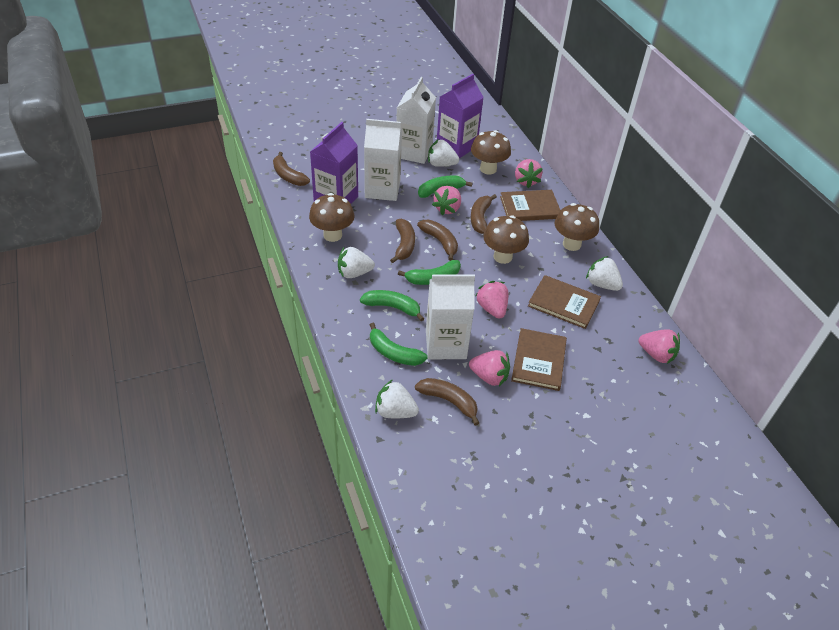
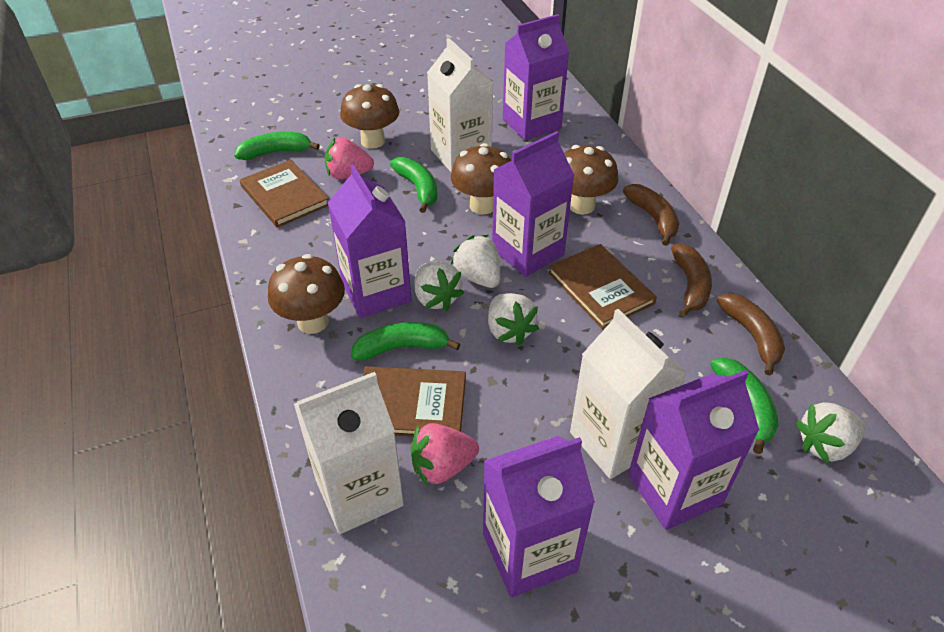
brown banana: 5 -> 3
pink strawberry: 5 -> 2
purple carton: 2 -> 5

